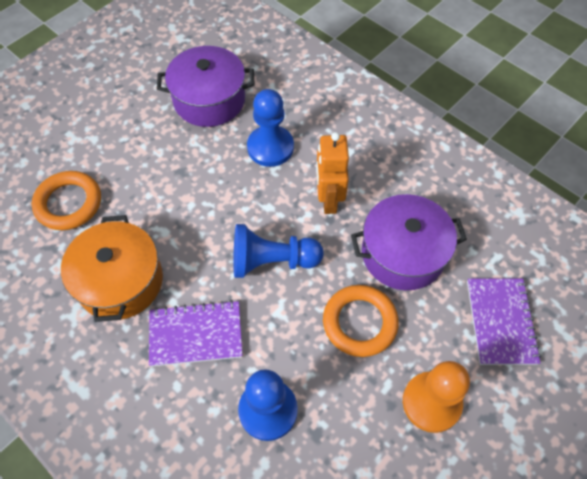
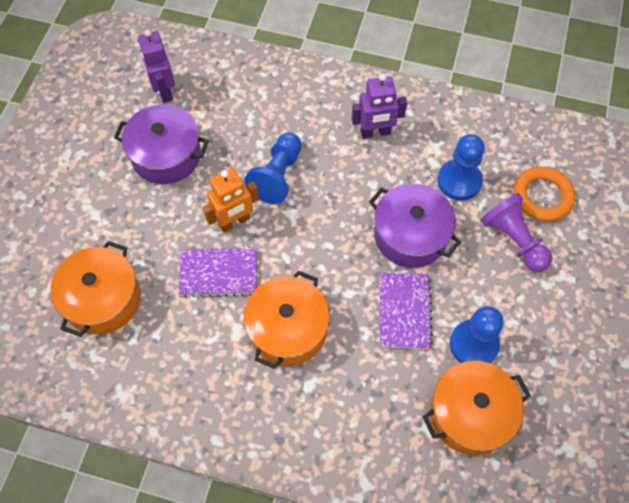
orange pawn: 1 -> 0
orange pot: 1 -> 3
orange ring: 2 -> 1
purple pawn: 0 -> 1
purple robot: 0 -> 2

